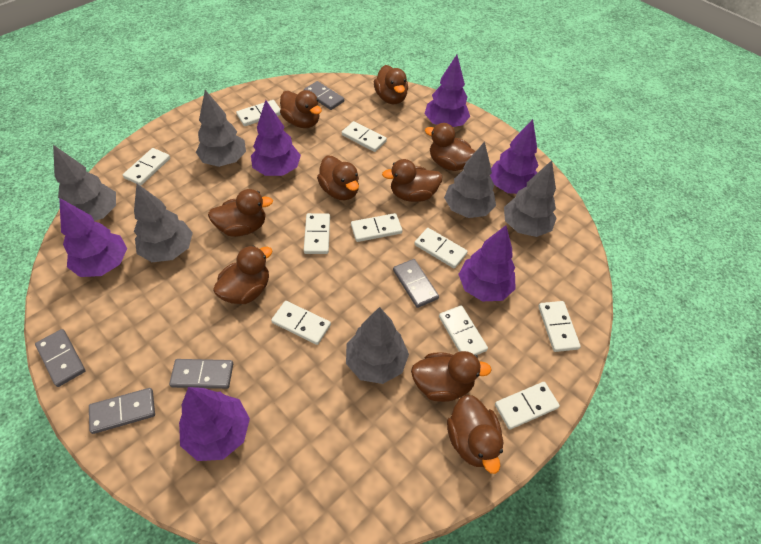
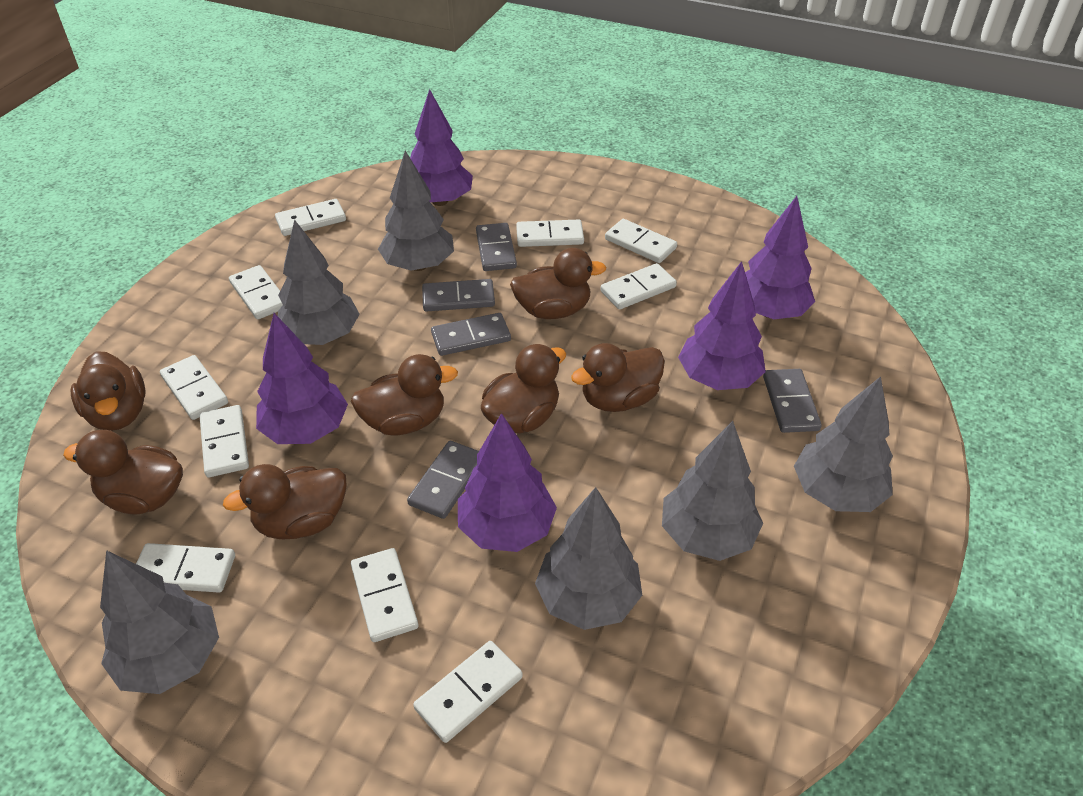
brown duck: 9 -> 7
purple tree: 6 -> 5

